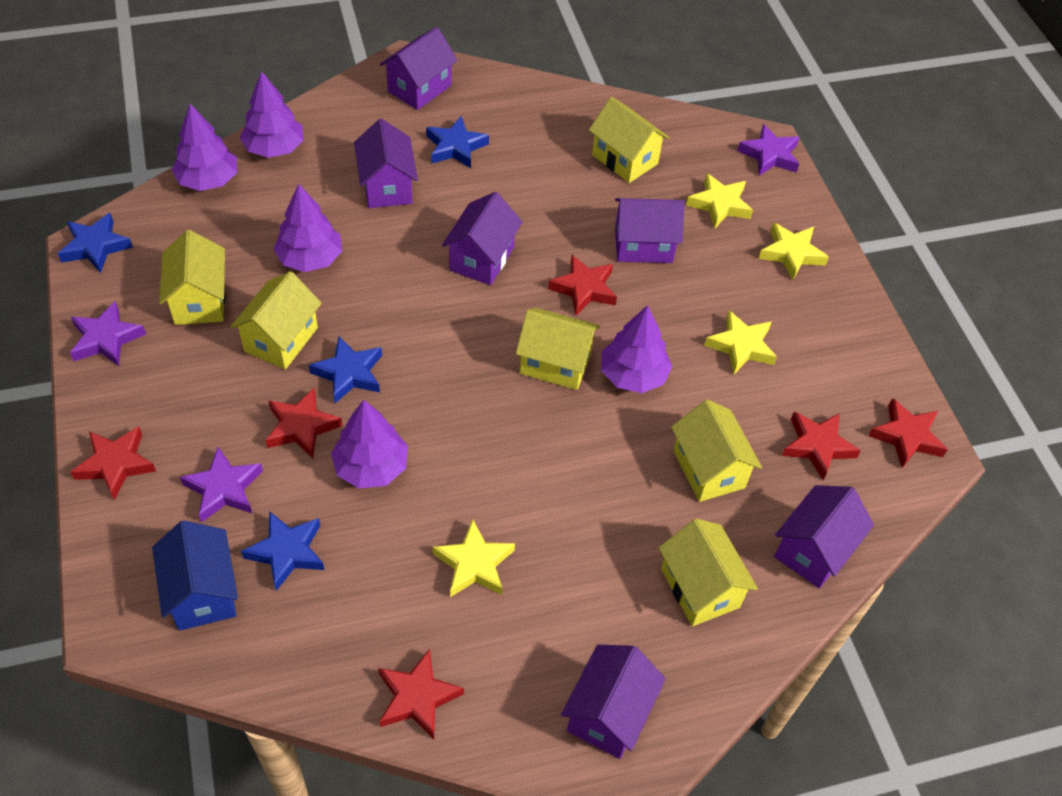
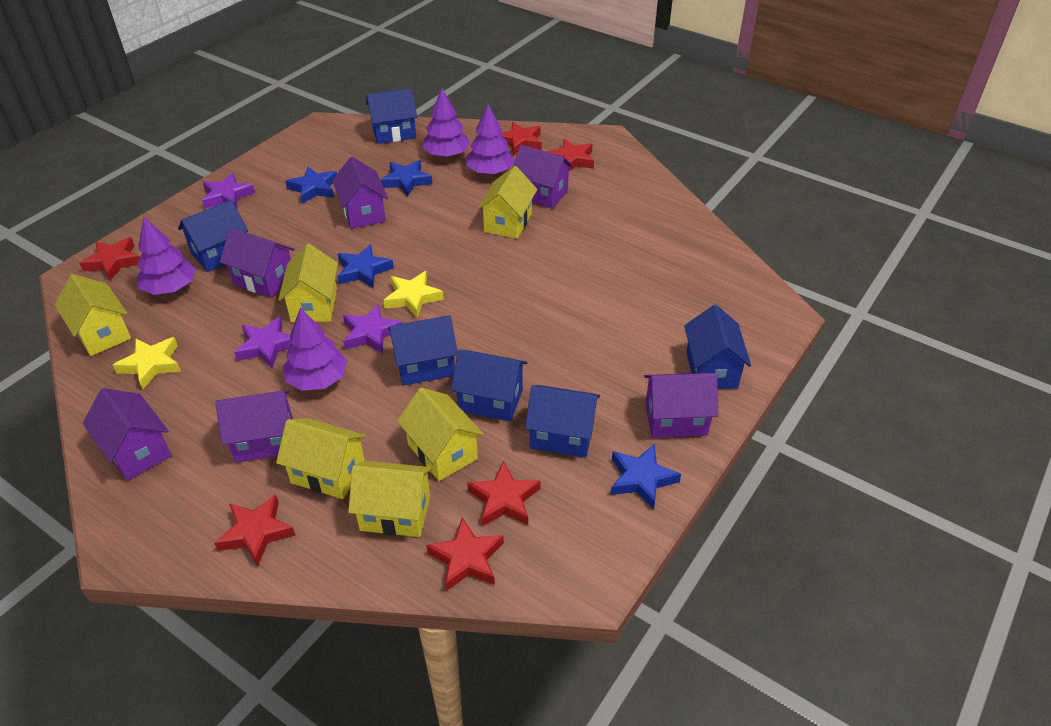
blue house: 1 -> 6
purple tree: 5 -> 4
yellow star: 4 -> 2

